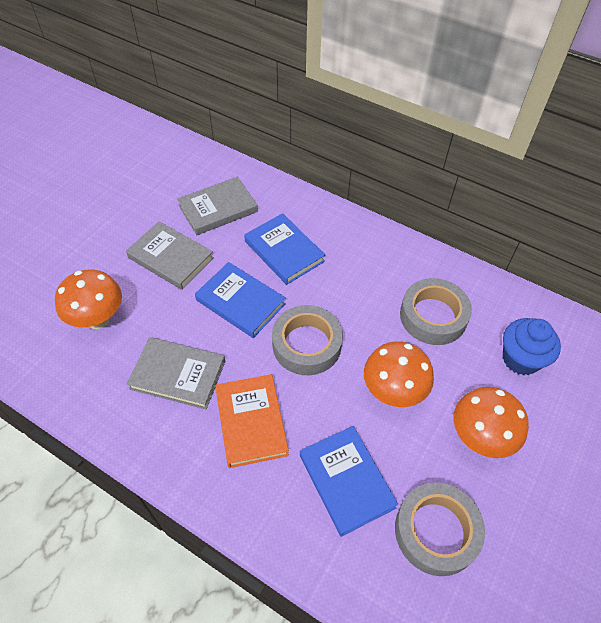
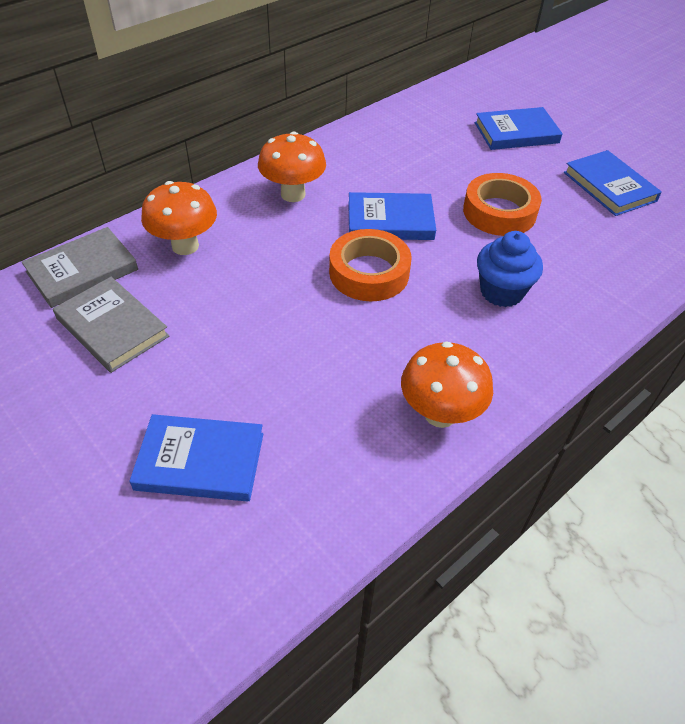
blue book: 3 -> 4
grey book: 3 -> 2
grey tape: 3 -> 0
orange book: 1 -> 0
orange tape: 0 -> 2

